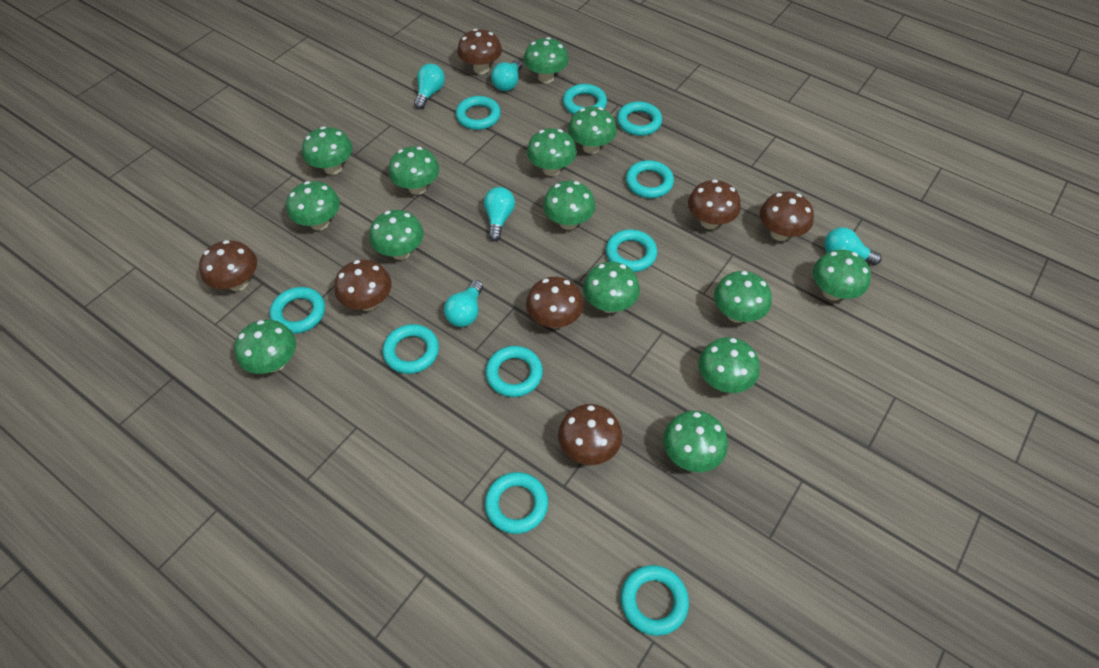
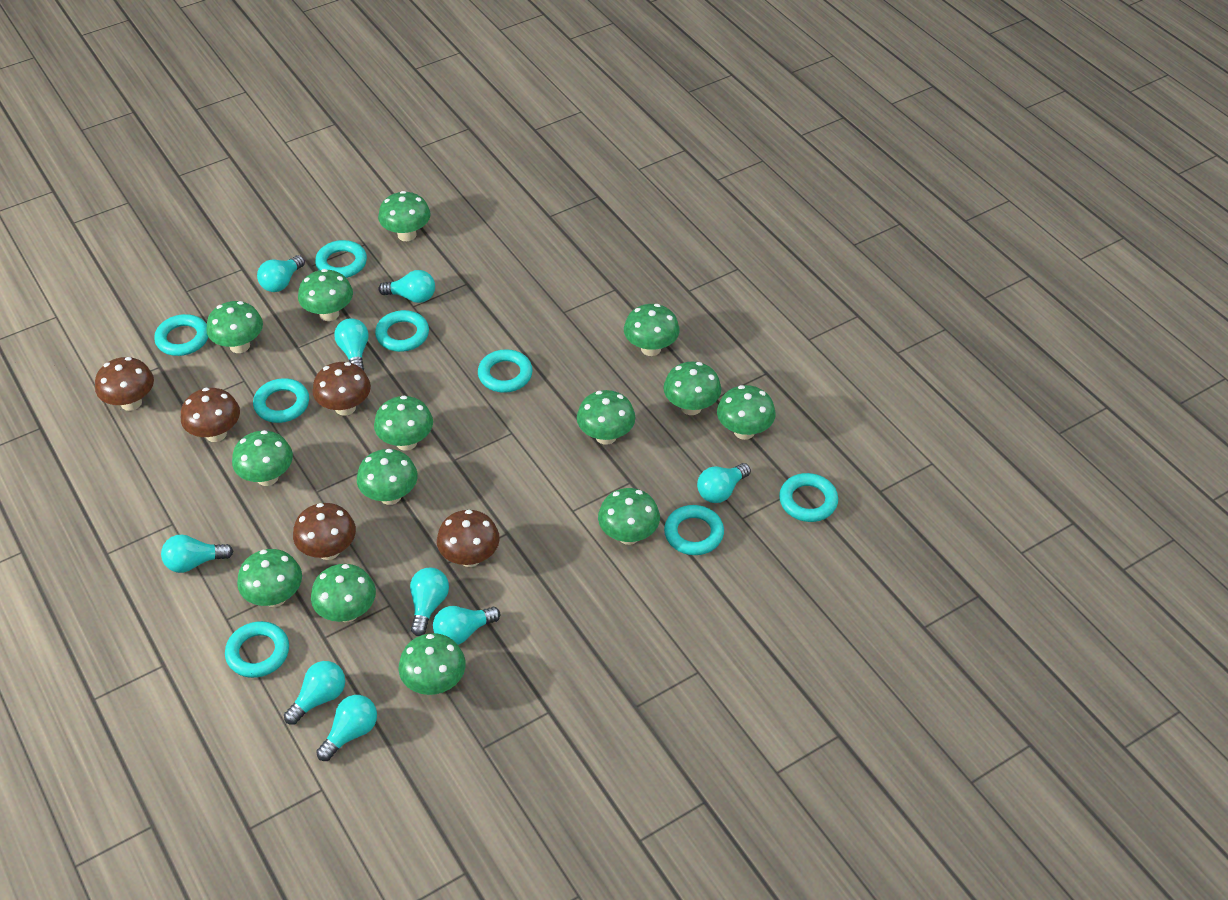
brown mushroom: 7 -> 5
turquoise light bulb: 5 -> 9
turquoise ring: 10 -> 8

